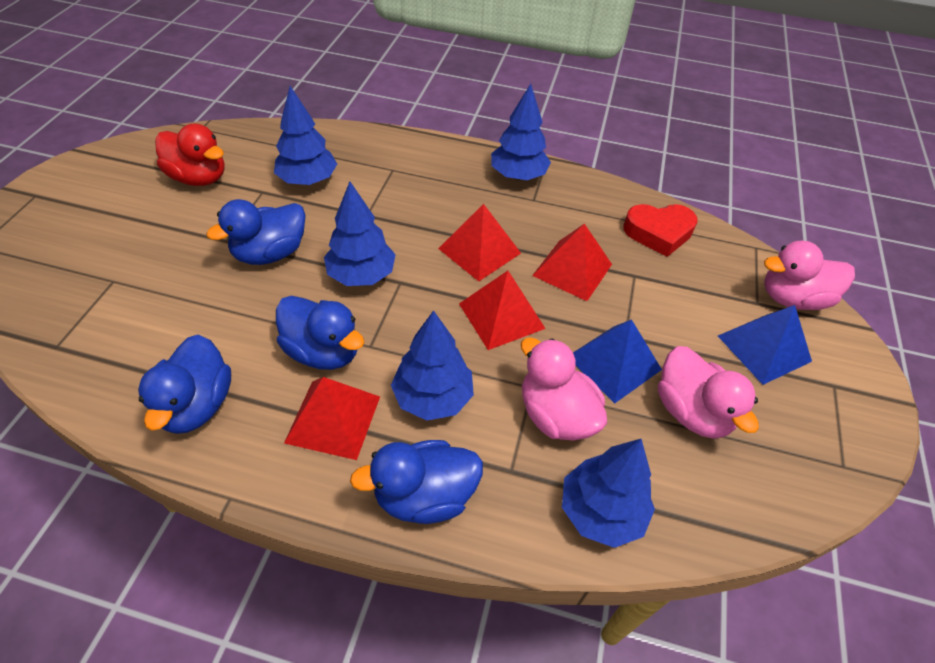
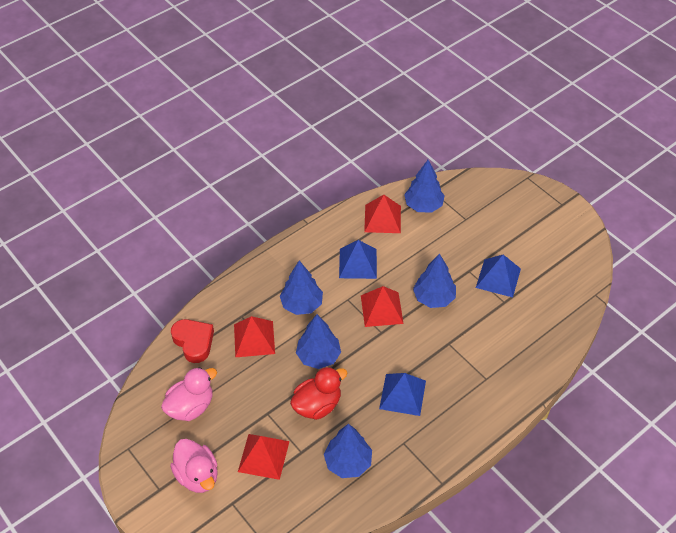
blue duck: 4 -> 0
blue pyramid: 2 -> 3
pink duck: 3 -> 2

